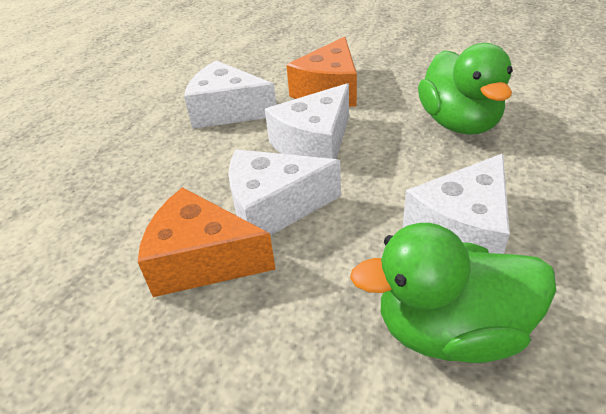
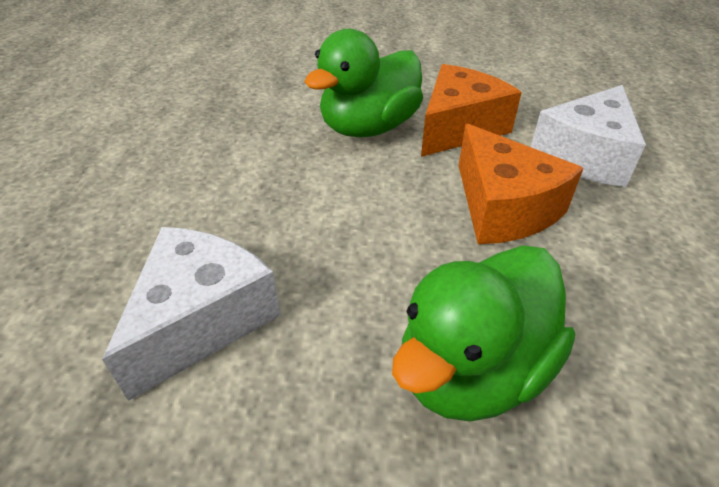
white cheese: 4 -> 2

